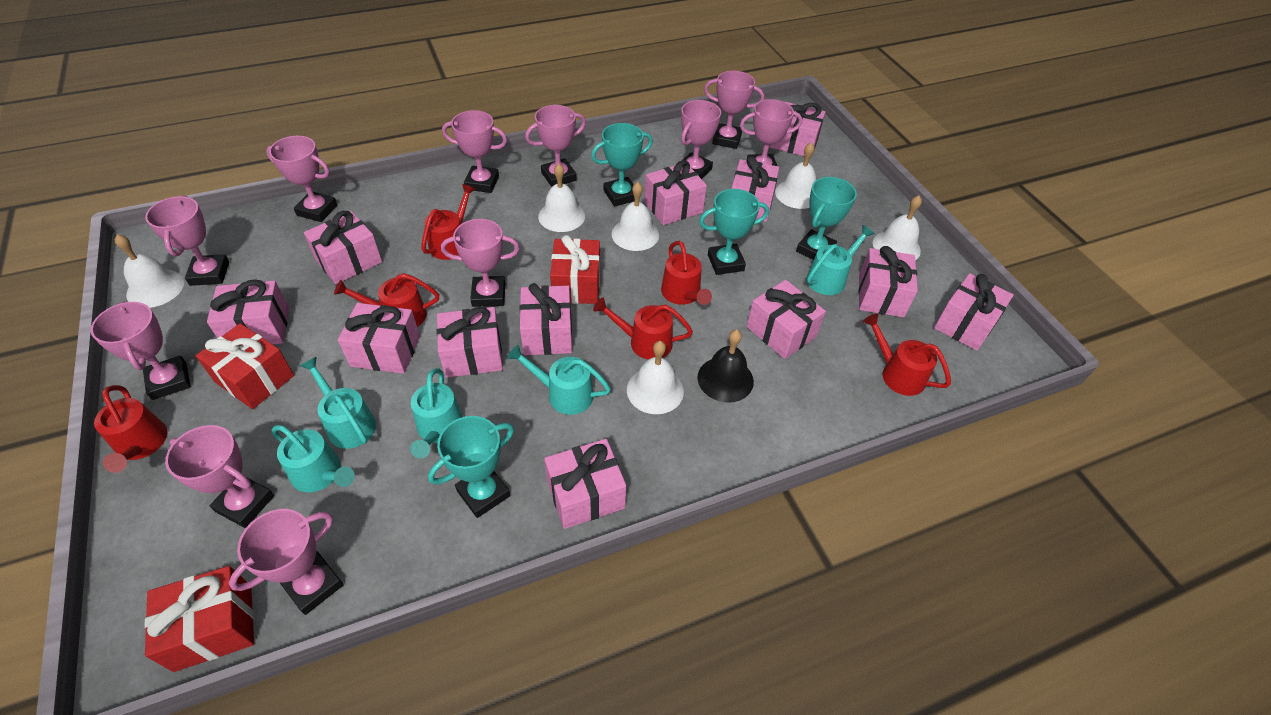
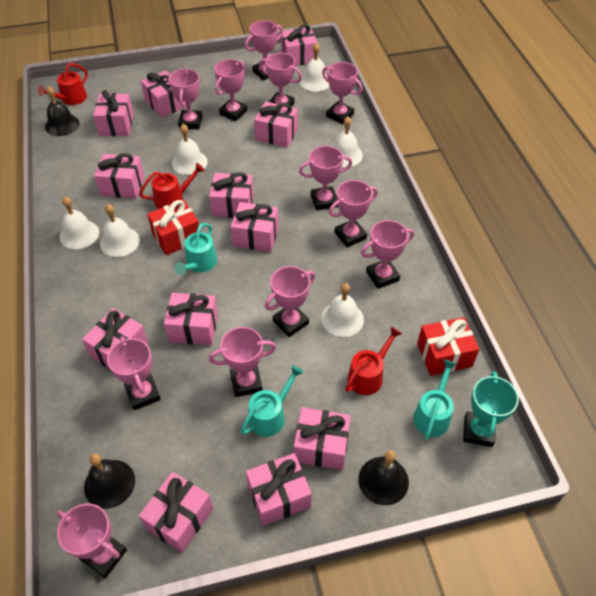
black bell: 1 -> 3
pink trophy: 11 -> 12
red gift: 3 -> 2
red watering can: 6 -> 3
turquoise trophy: 4 -> 1
turquoise watering can: 5 -> 3

